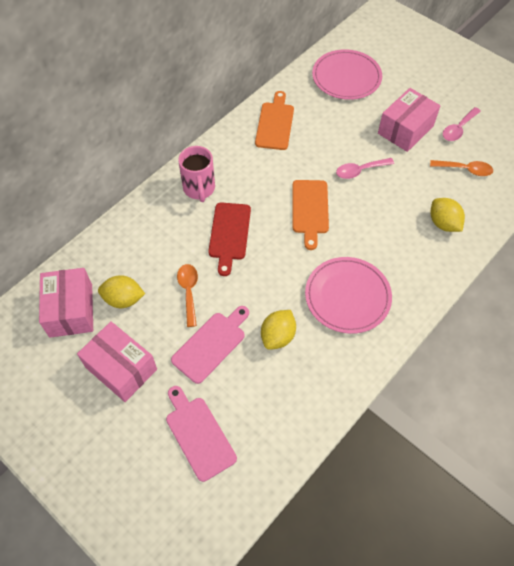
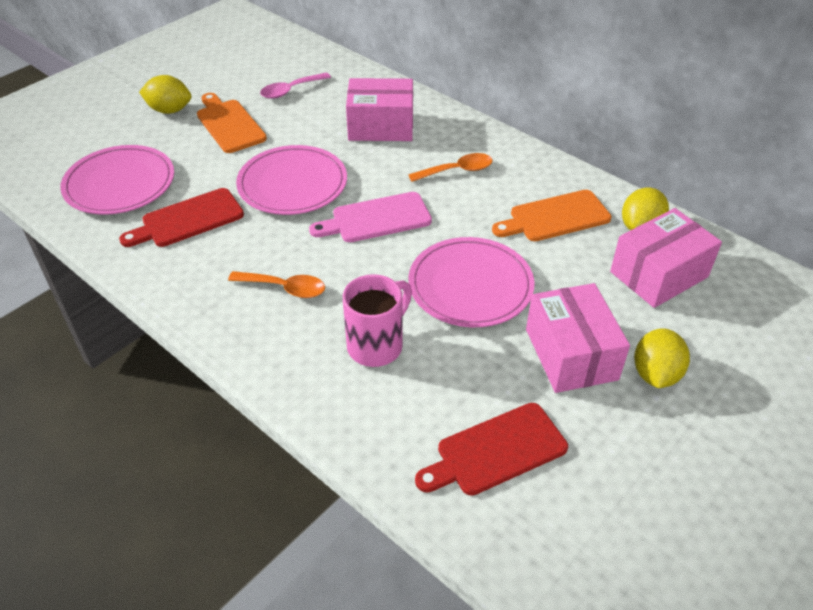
pink cutting board: 2 -> 1
pink plate: 2 -> 3
pink spoon: 2 -> 1
red cutting board: 1 -> 2

